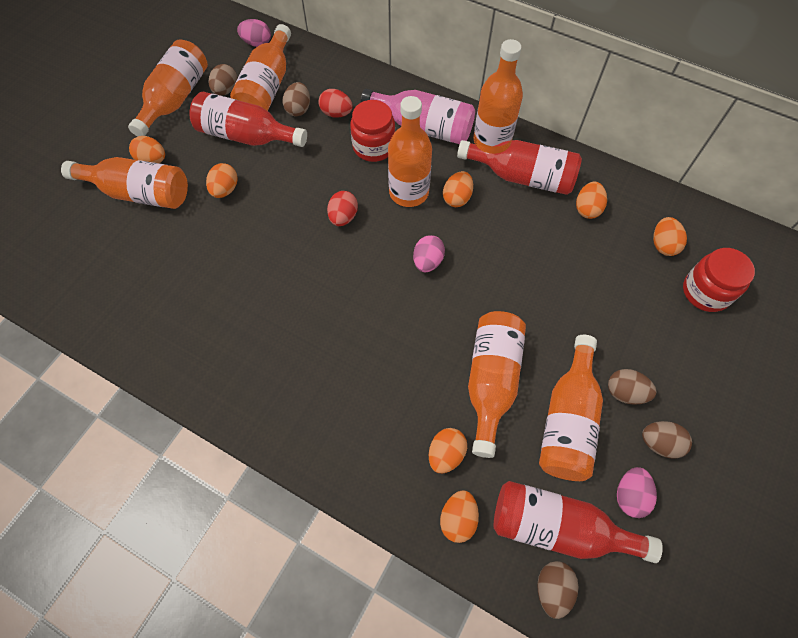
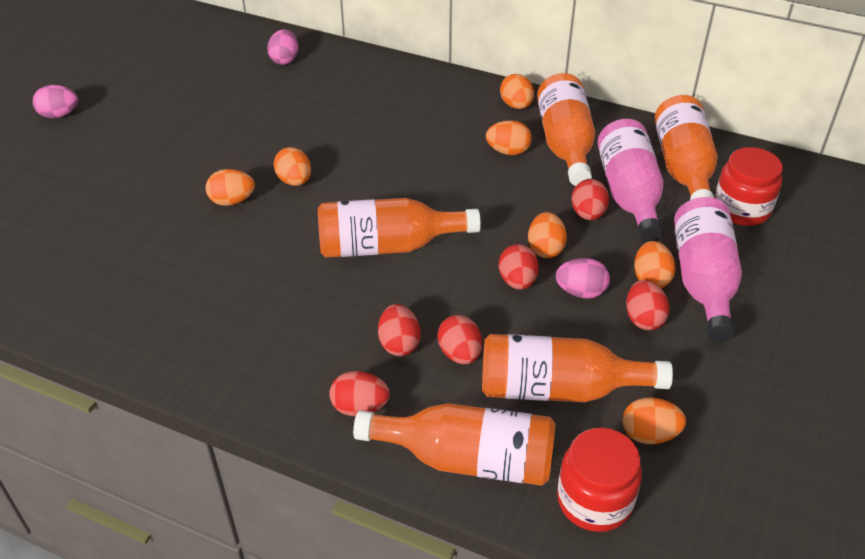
brown egg: 5 -> 0
orange bottle: 7 -> 5
pink bottle: 1 -> 2
red bottle: 3 -> 0
red egg: 2 -> 6

